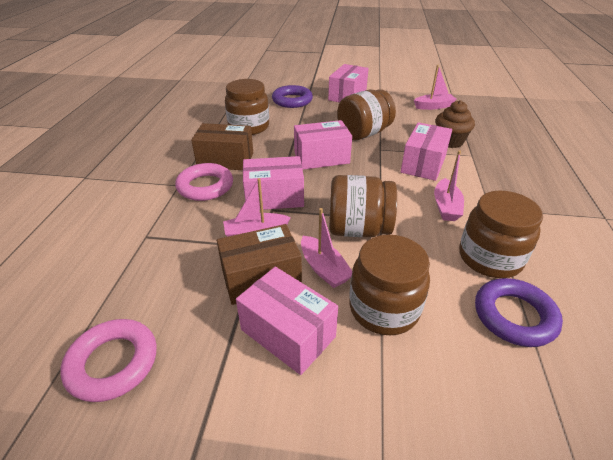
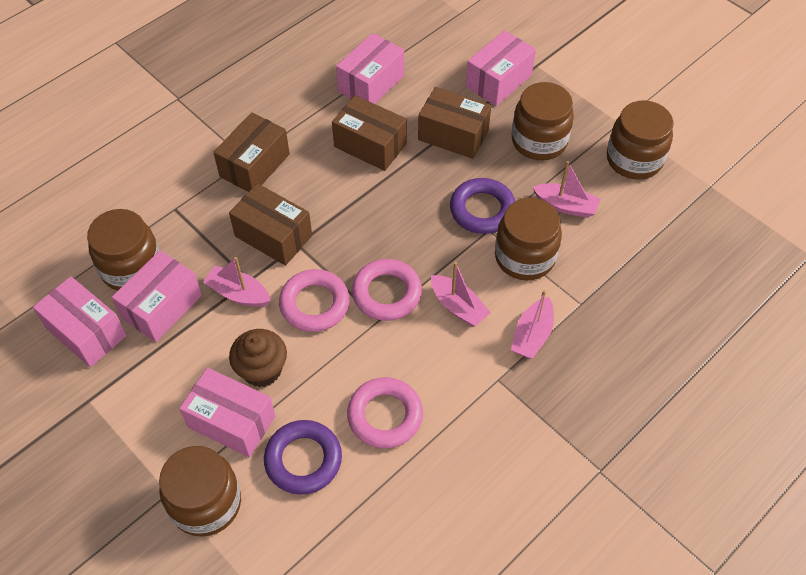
brown box: 2 -> 4
pink ring: 2 -> 3

